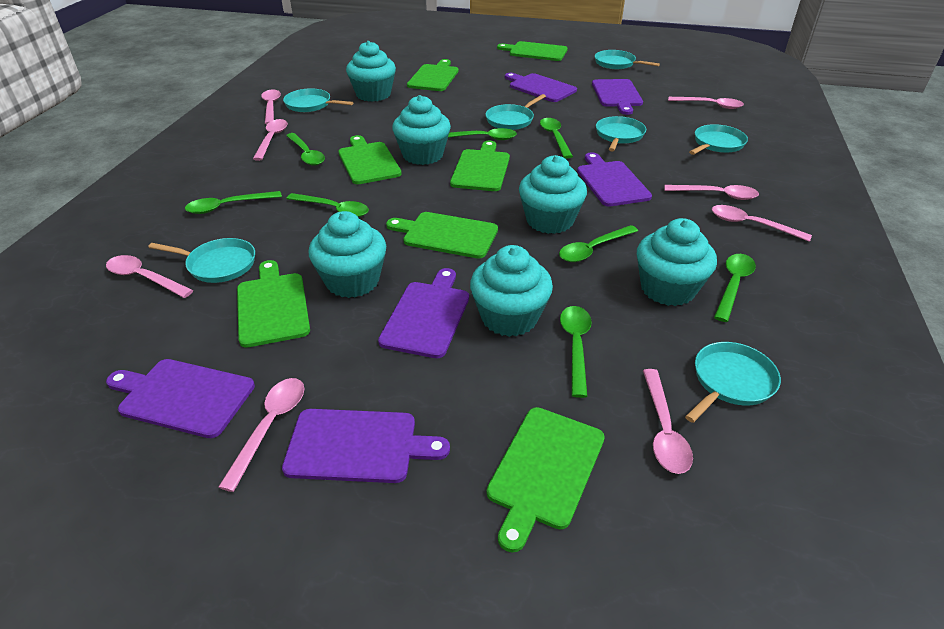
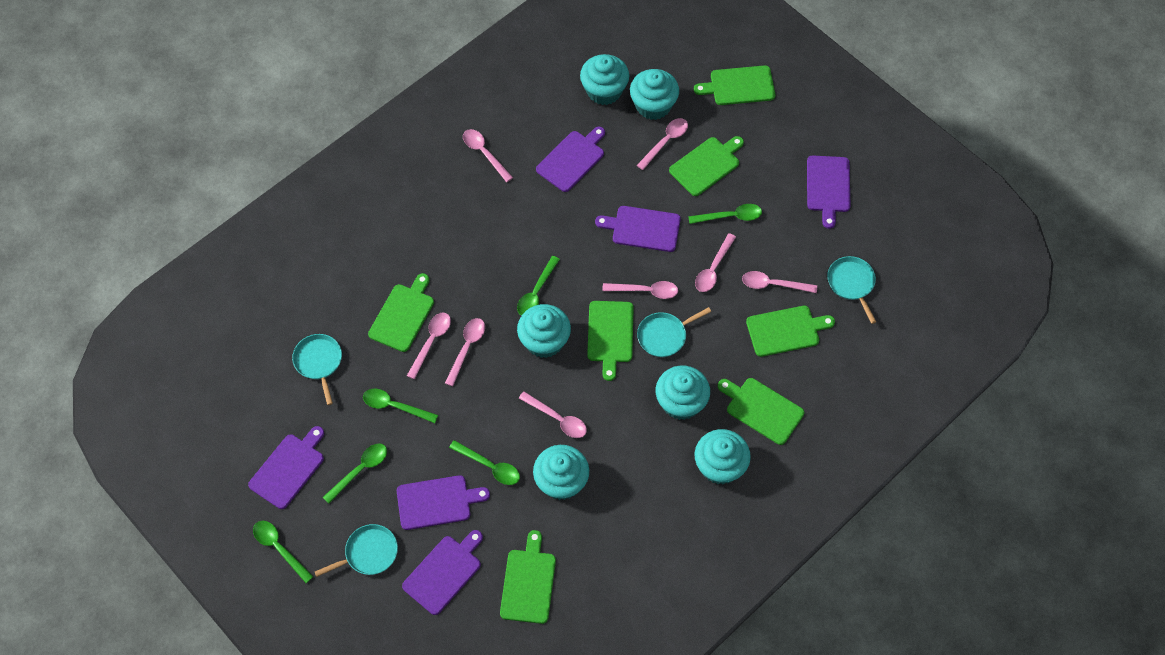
green spoon: 8 -> 6
turquoise pan: 7 -> 4

